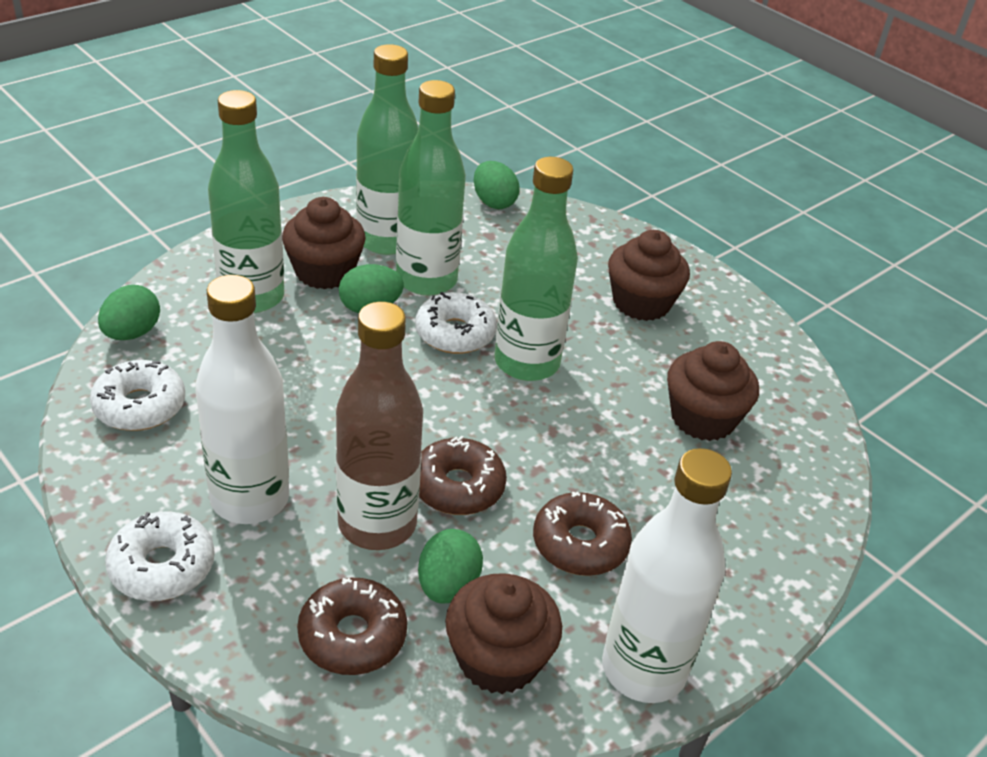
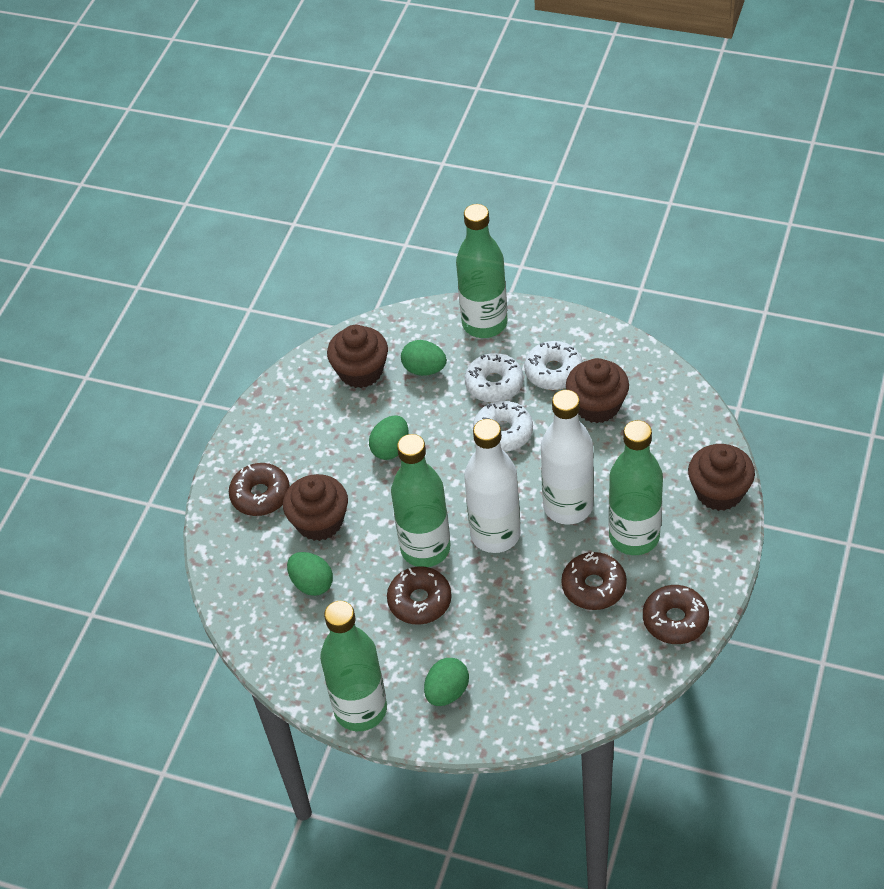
brown bottle: 1 -> 0
brown donut: 3 -> 4

